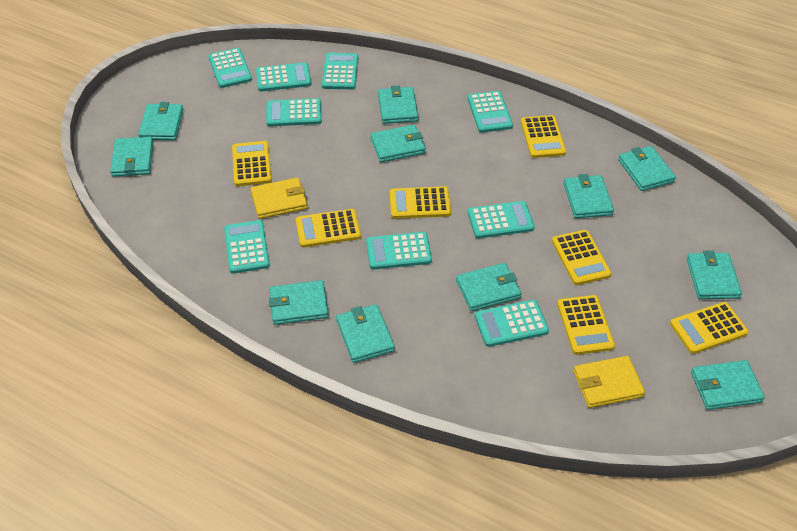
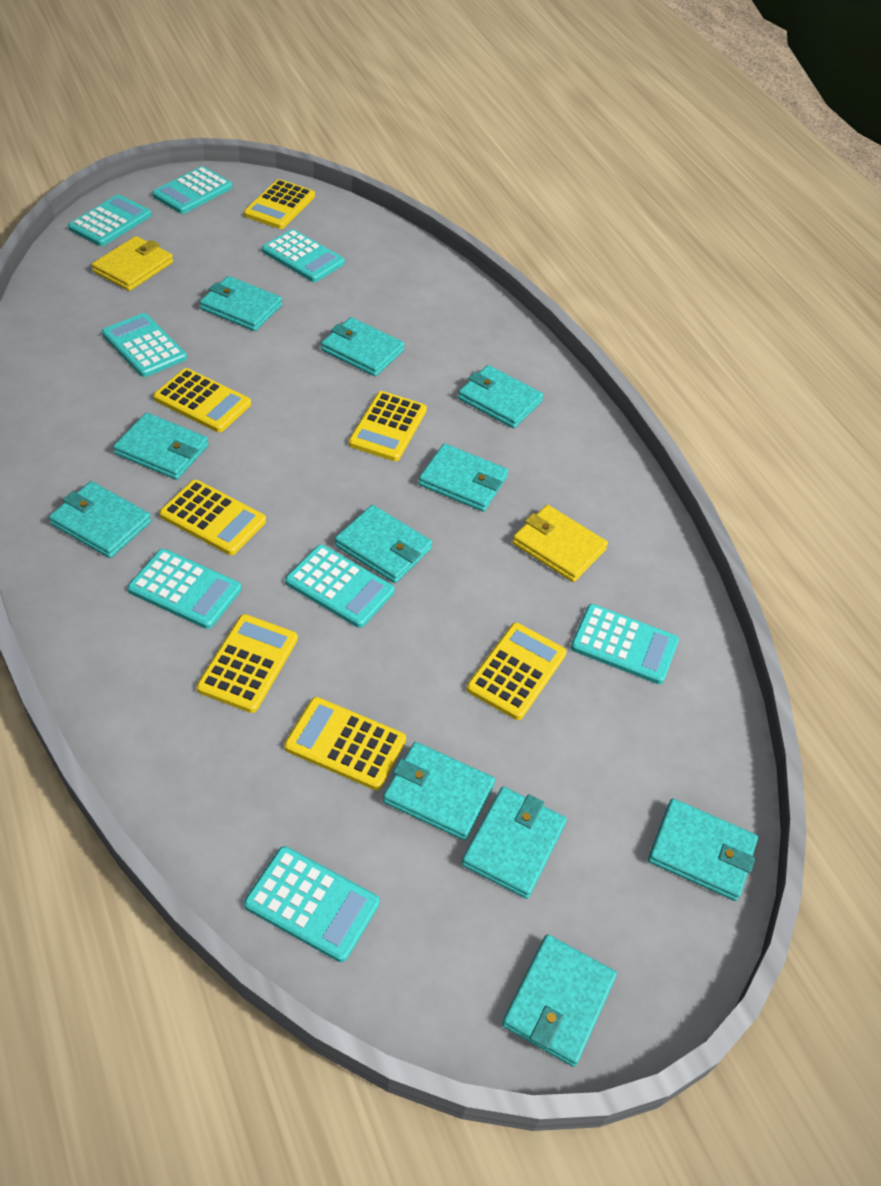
turquoise calculator: 9 -> 8

